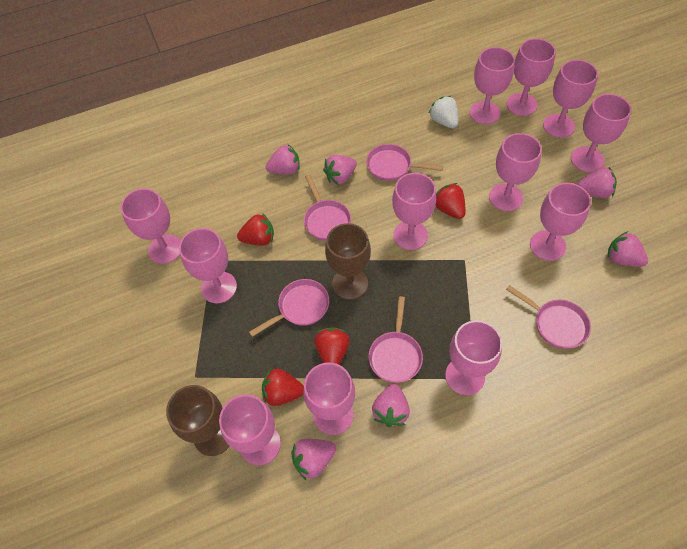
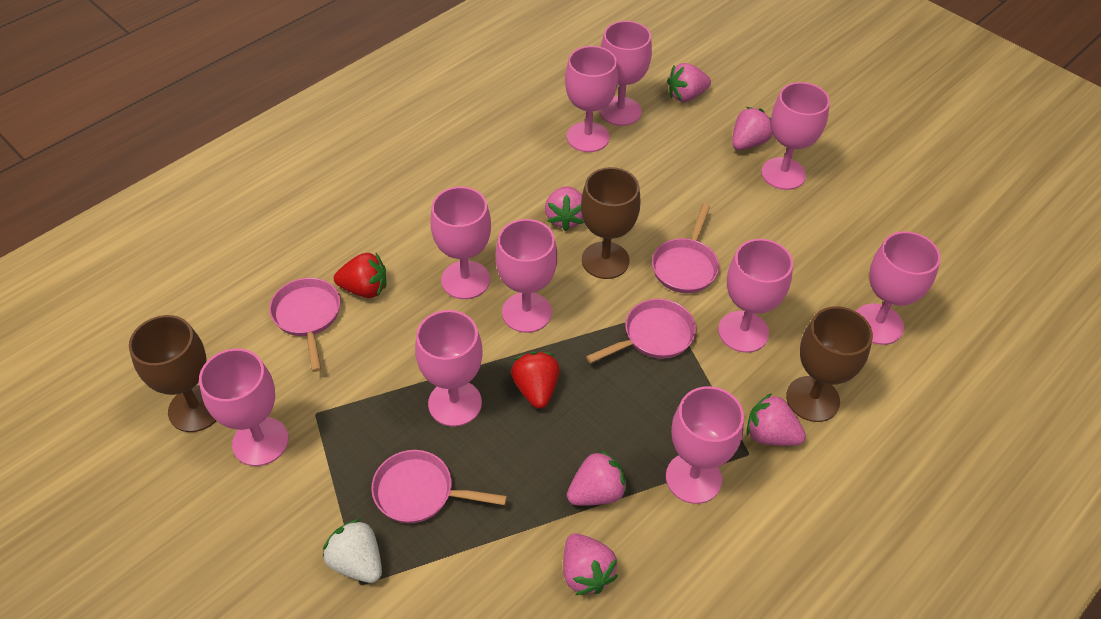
brown goblet: 2 -> 3
pink goblet: 12 -> 10
pink pan: 5 -> 4
red strawberry: 4 -> 2

